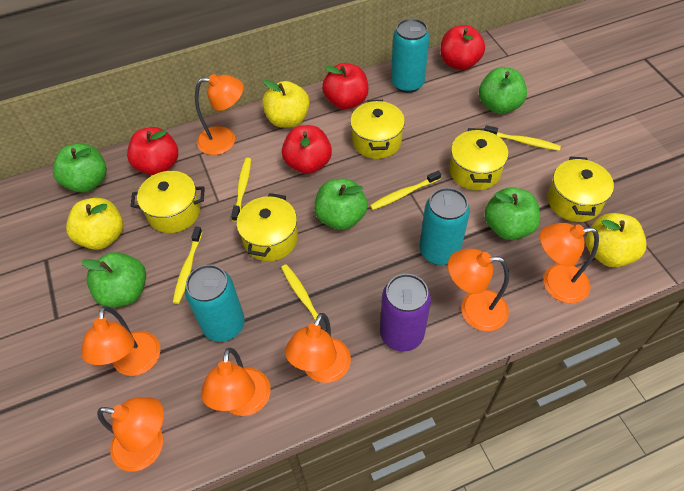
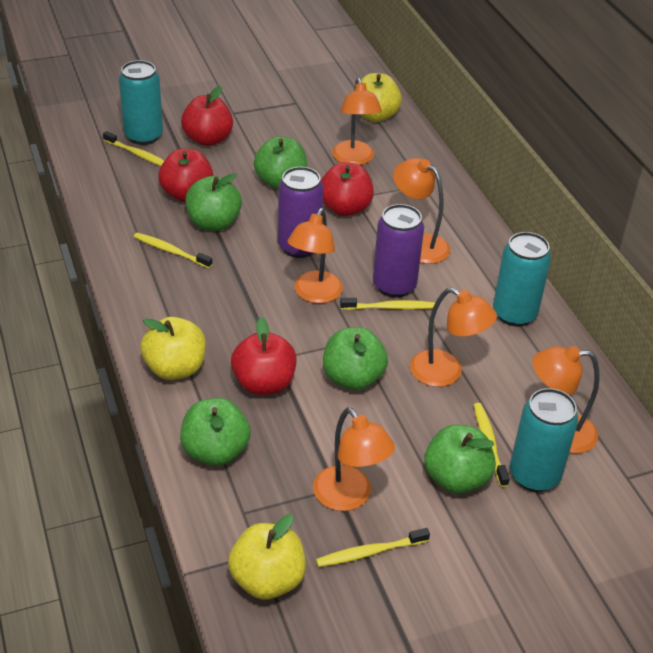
orange lamp: 7 -> 6
purple can: 1 -> 2
yellow pot: 5 -> 0

